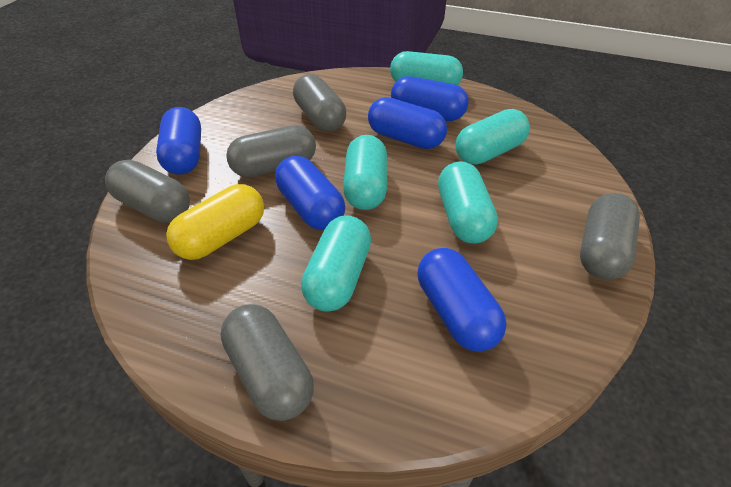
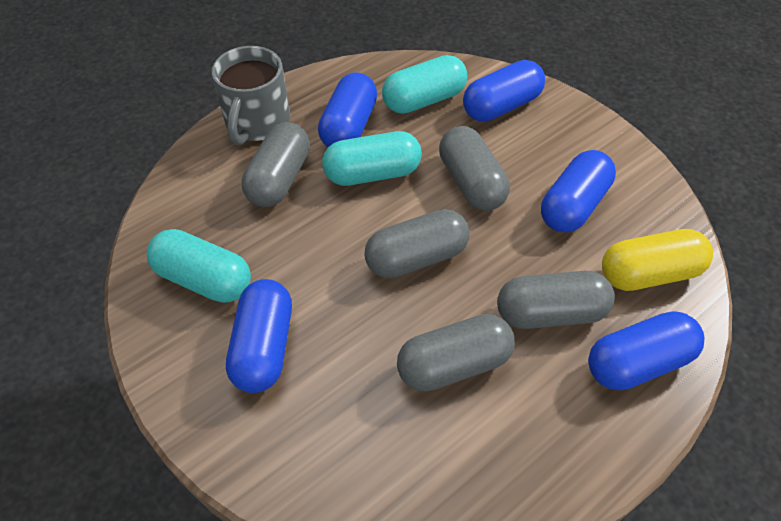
grey mug: 0 -> 1
turquoise capsule: 5 -> 3

